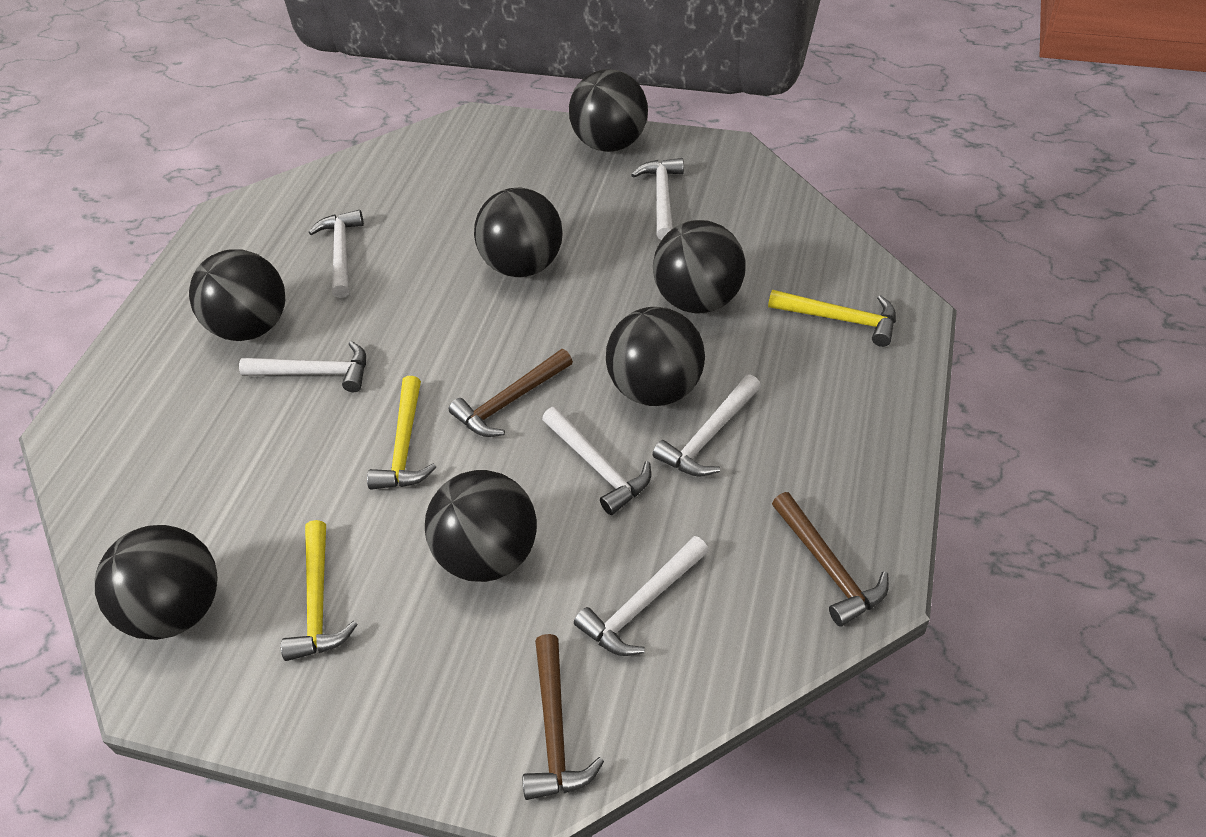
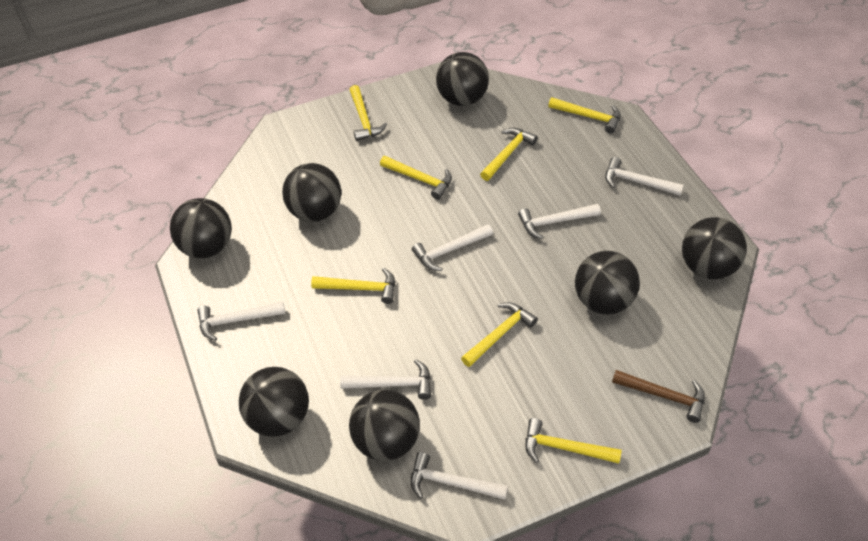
brown hammer: 3 -> 1
yellow hammer: 3 -> 7

